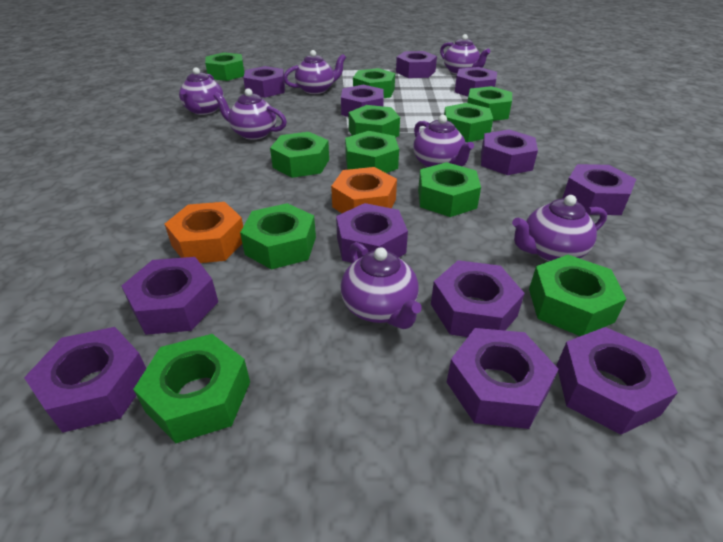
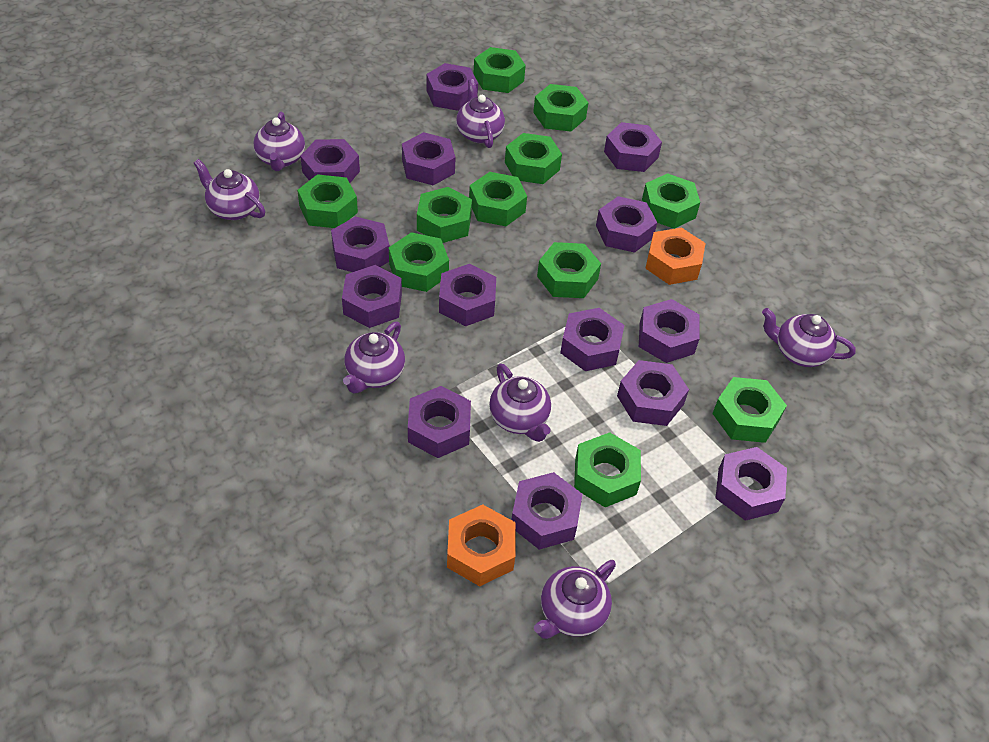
purple nut: 12 -> 14

